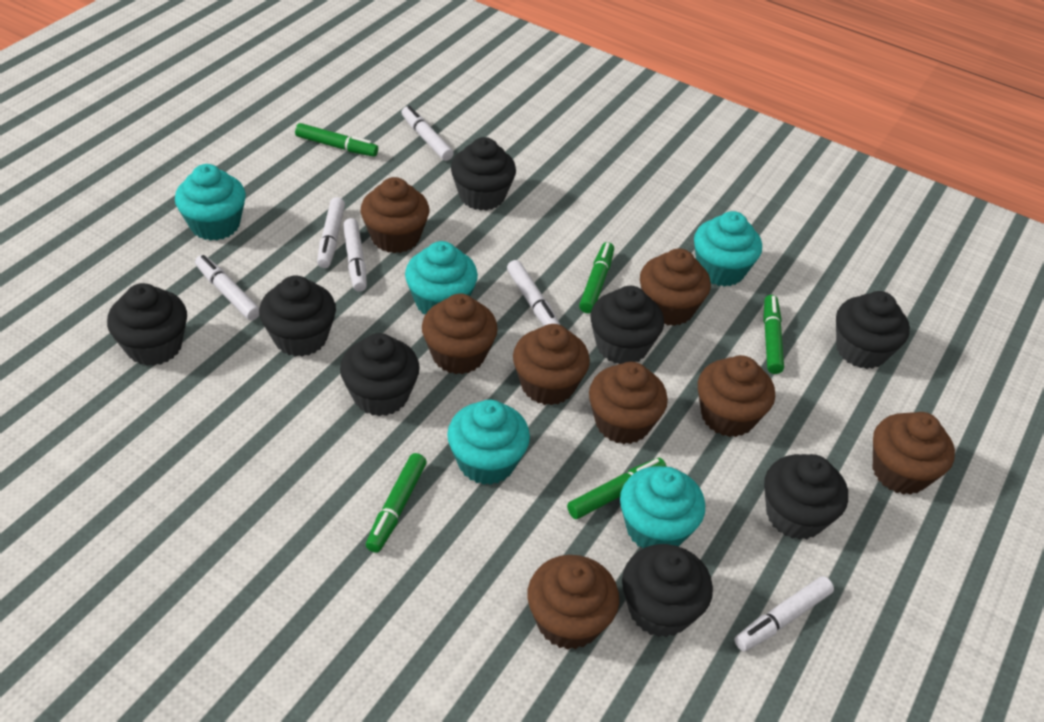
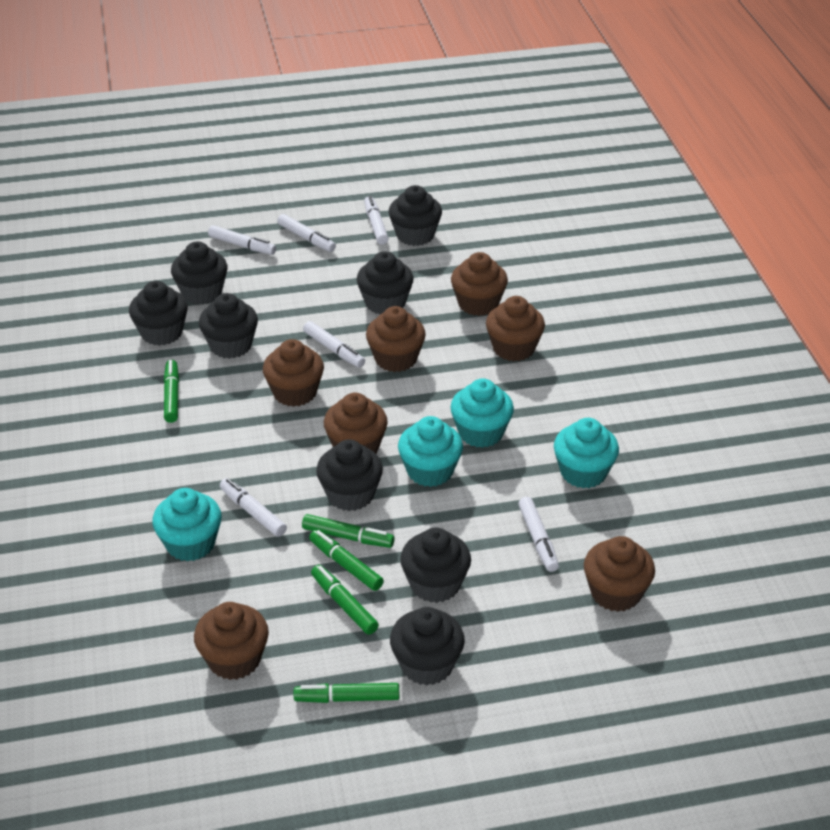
brown cupcake: 8 -> 7
turquoise cupcake: 5 -> 4

